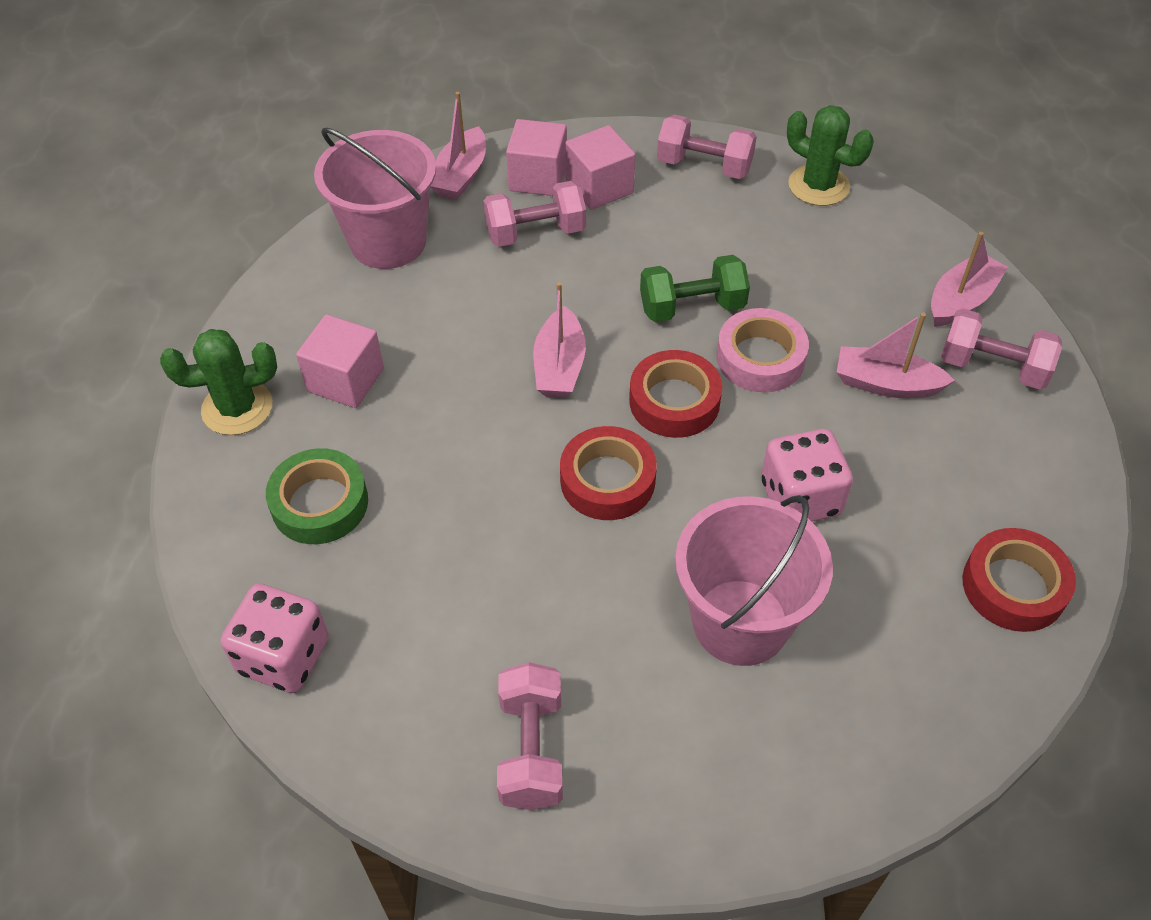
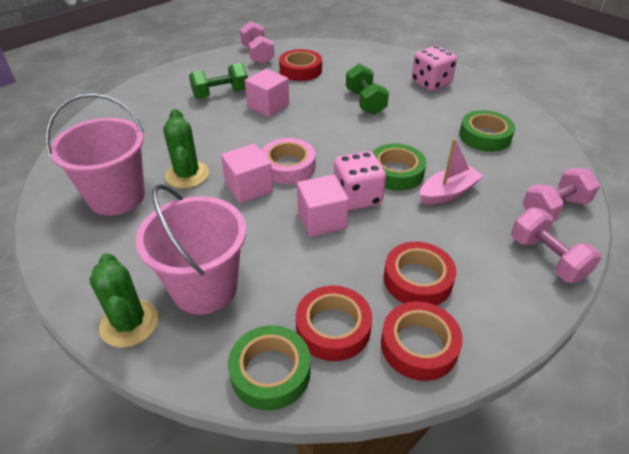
green dumbbell: 1 -> 2
green tape: 1 -> 3
pink boat: 4 -> 1
pink dumbbell: 4 -> 3
red tape: 3 -> 4

